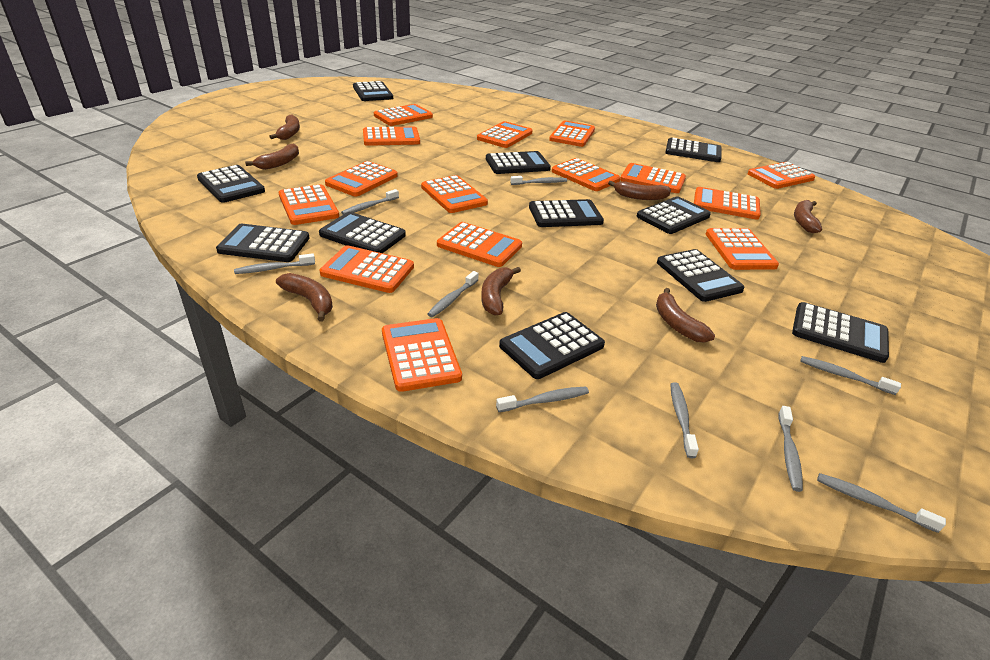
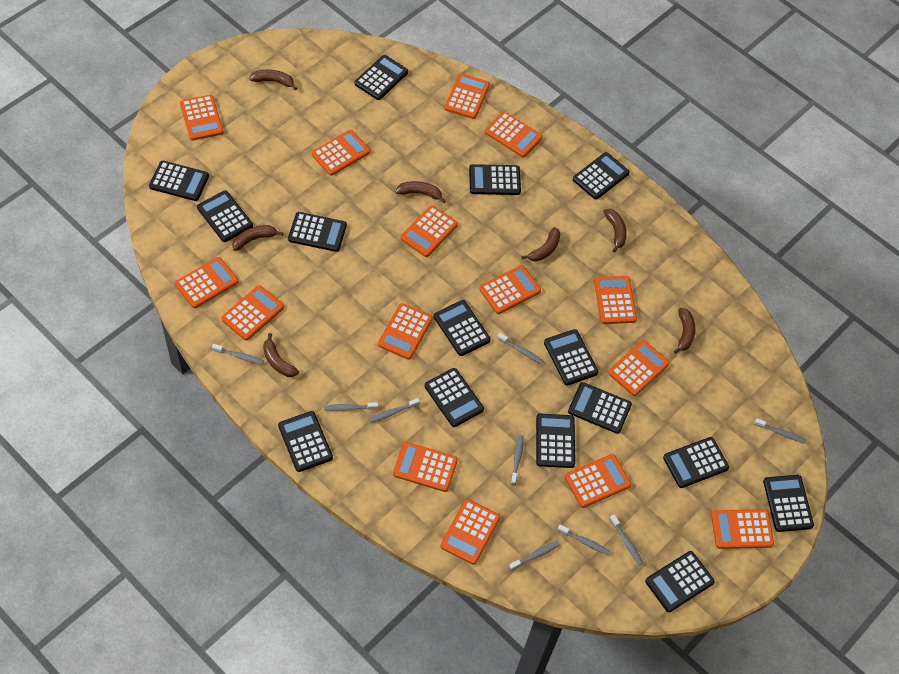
black calculator: 11 -> 15

